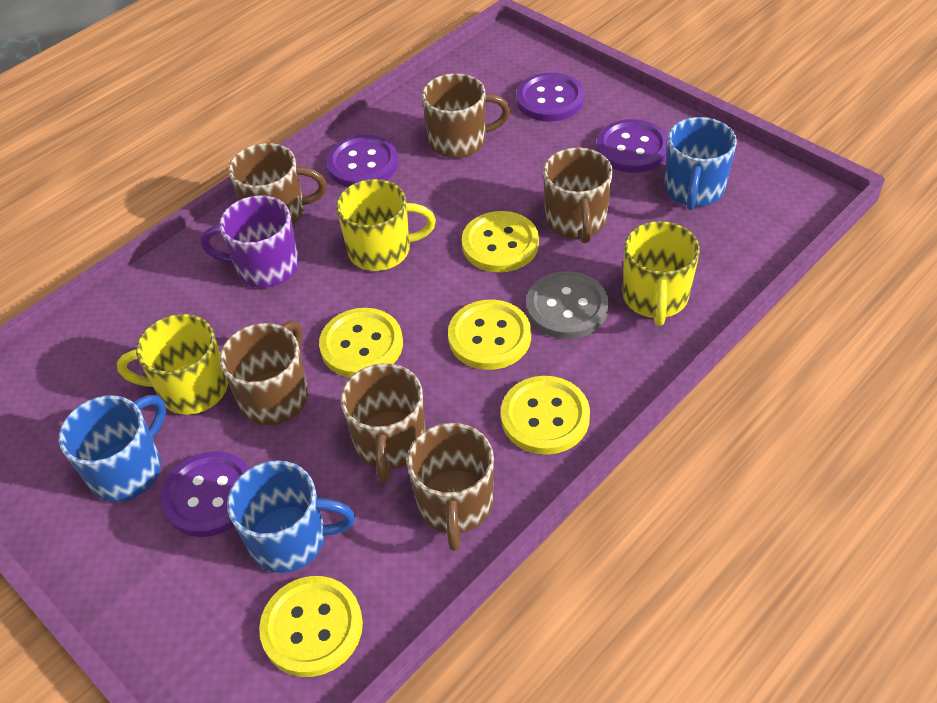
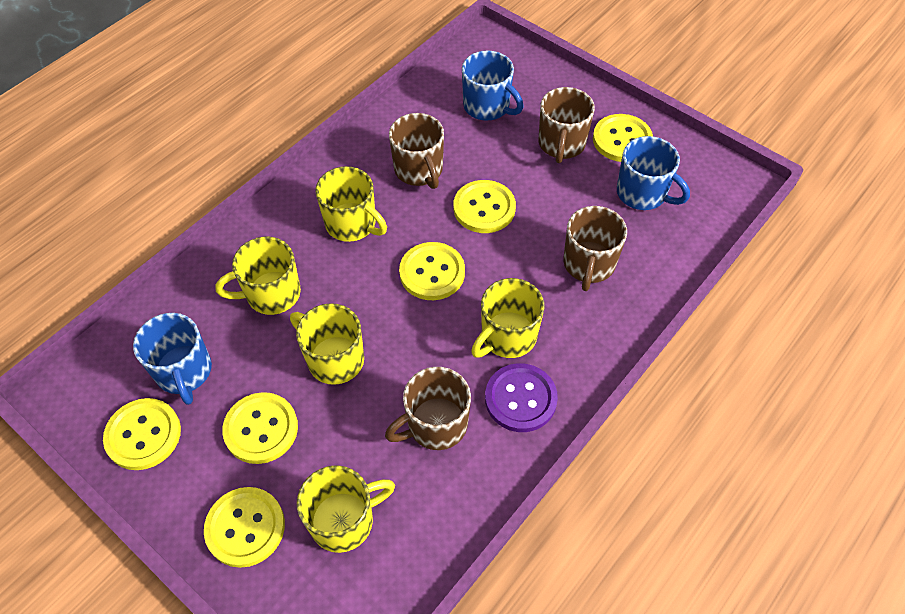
brown mug: 6 -> 4
grey button: 1 -> 0
purple button: 4 -> 1
purple mug: 1 -> 0
yellow button: 5 -> 6
yellow mug: 3 -> 5

